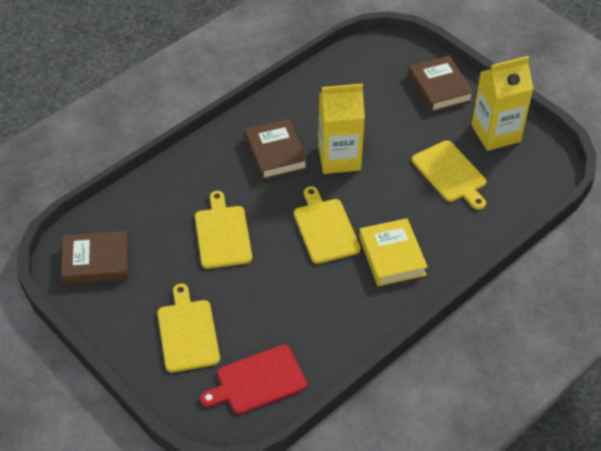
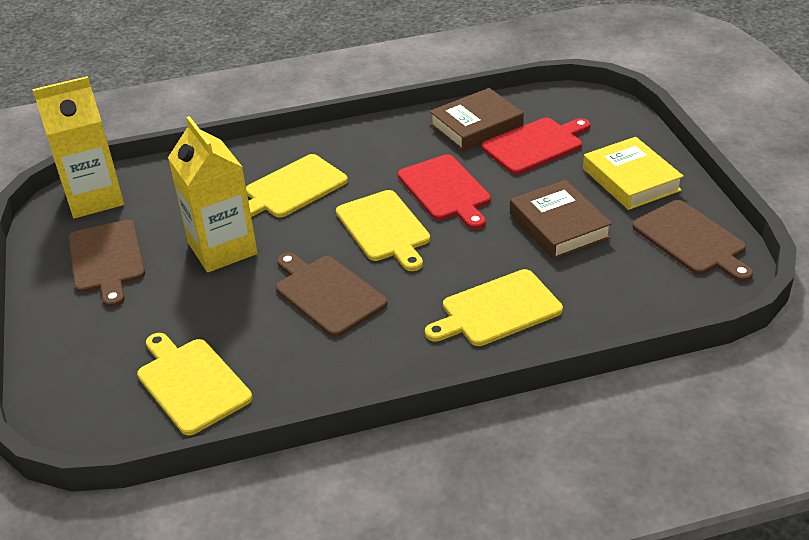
brown book: 3 -> 2
brown cutting board: 0 -> 3
red cutting board: 1 -> 2

